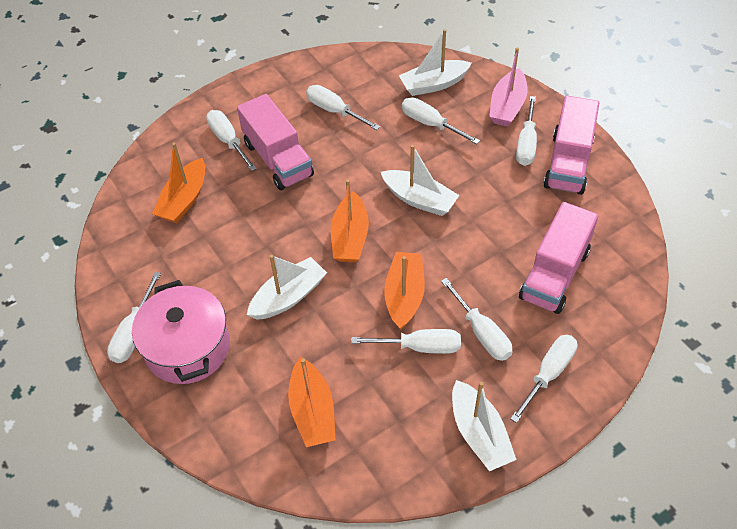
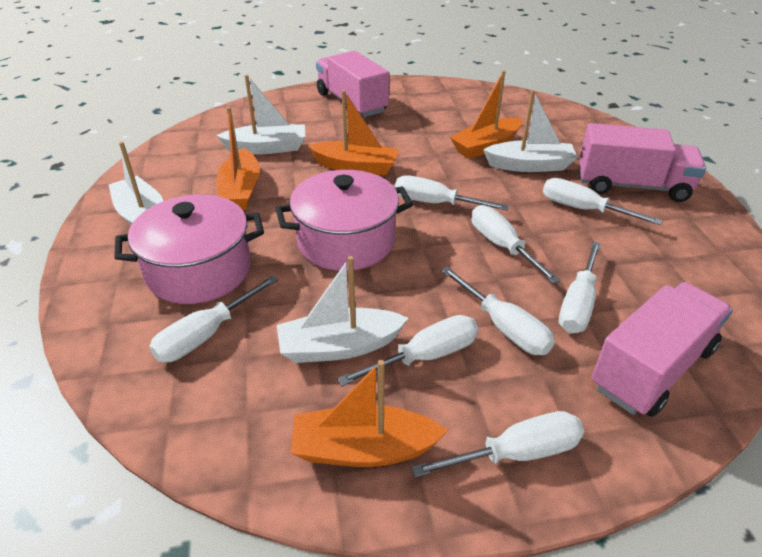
pink boat: 1 -> 0
pink pot: 1 -> 2

